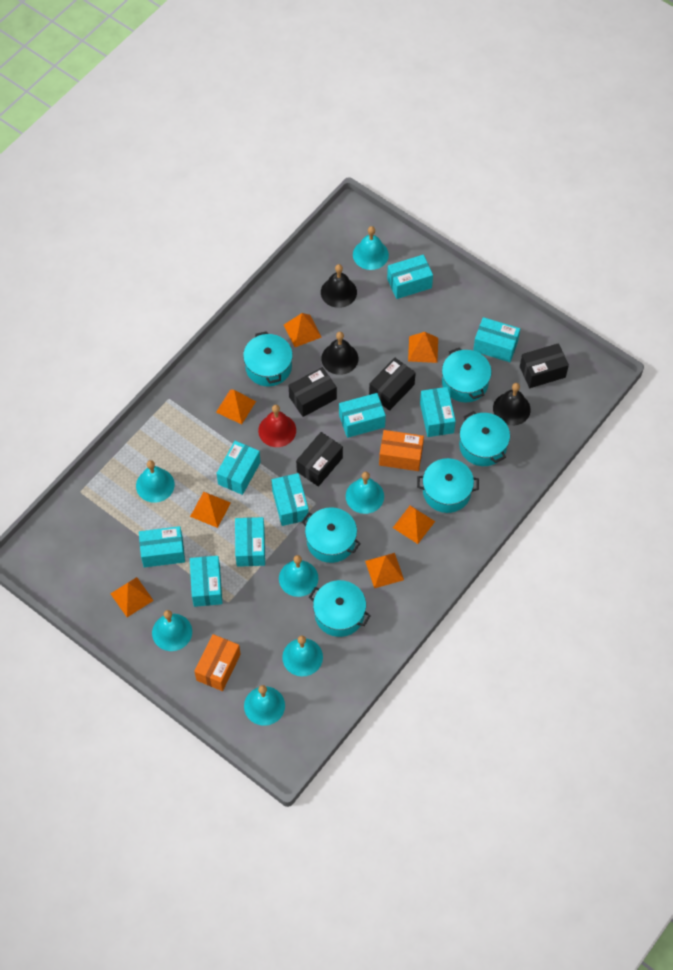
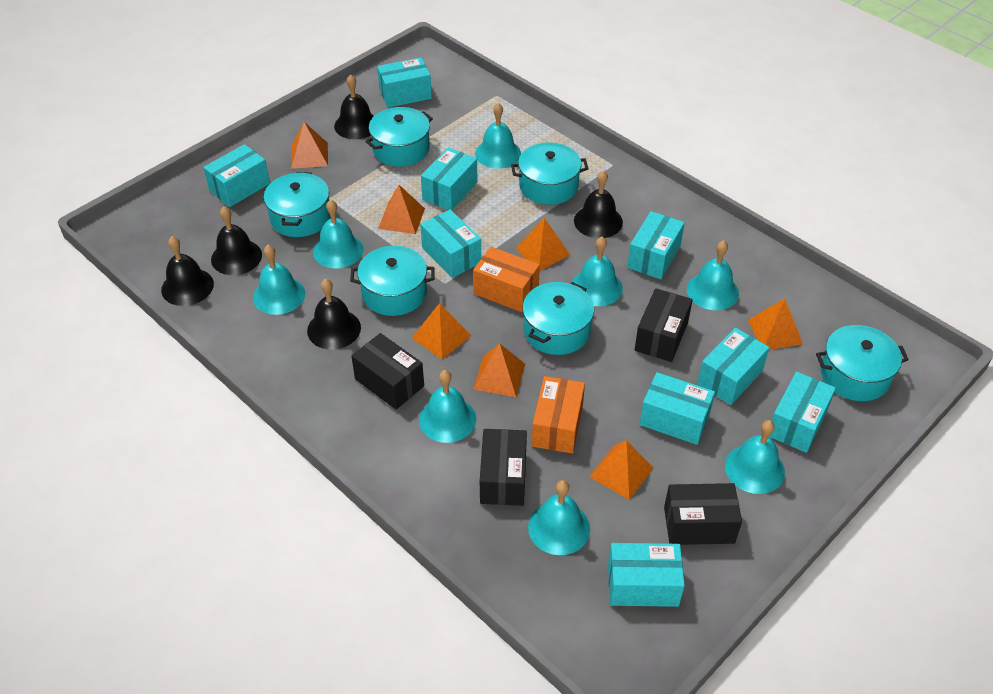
black bell: 3 -> 5
red bell: 1 -> 0
turquoise bell: 7 -> 8

